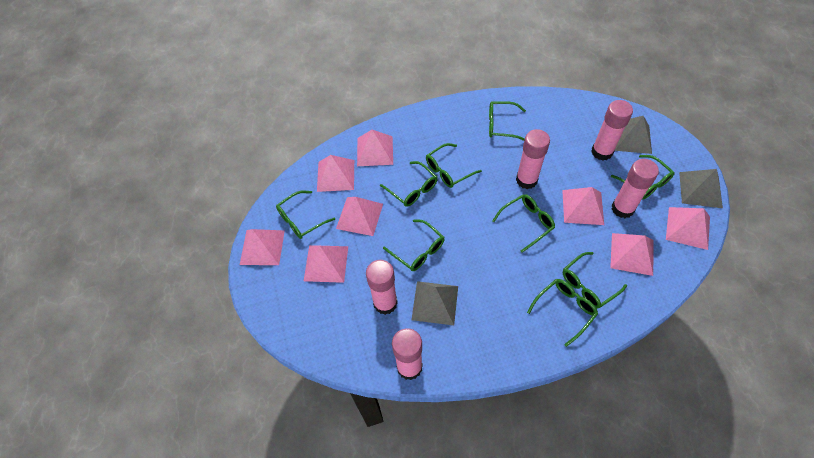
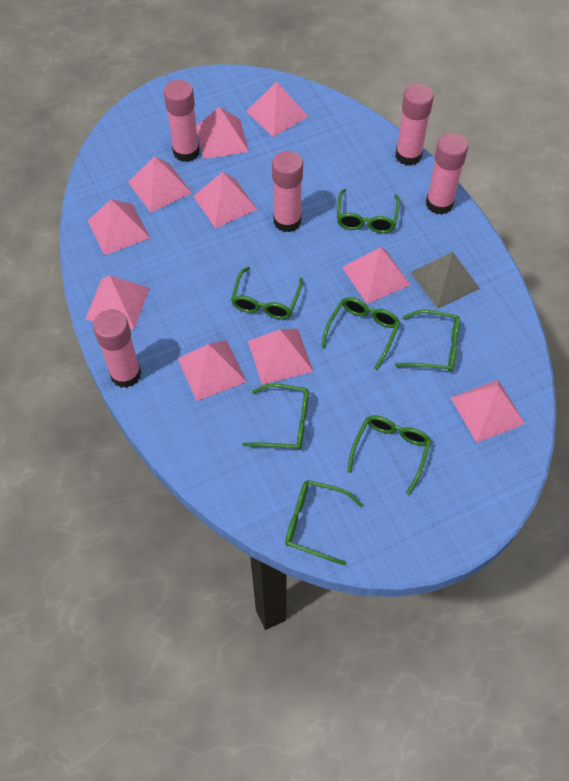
green glasses: 9 -> 7
grey pyramid: 3 -> 1
pink pyramid: 8 -> 10

